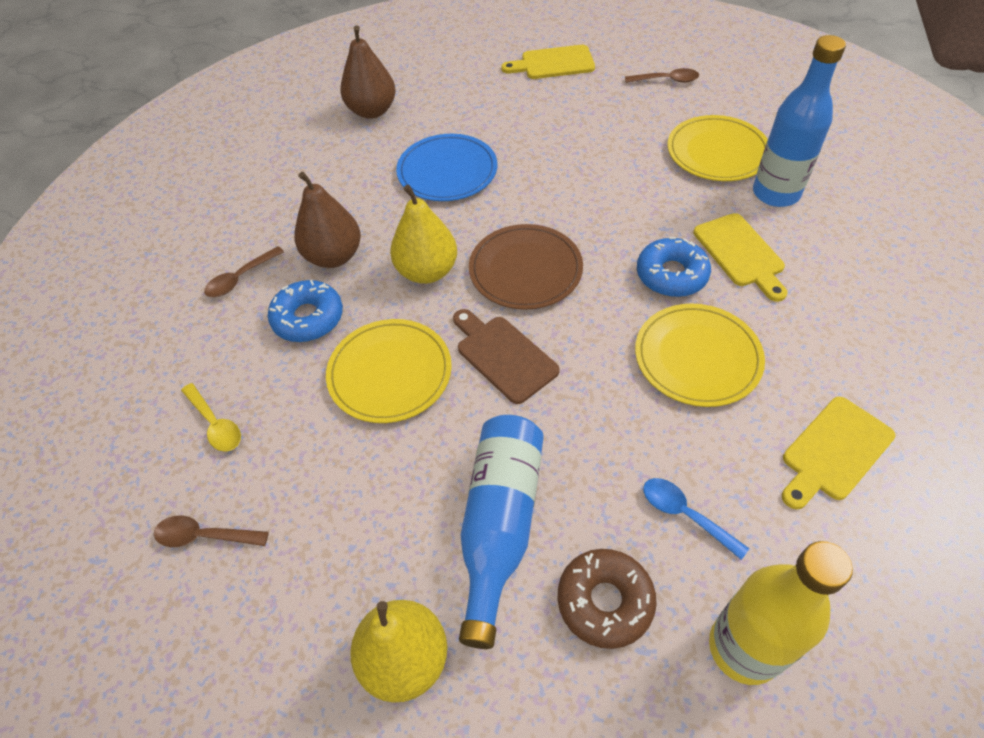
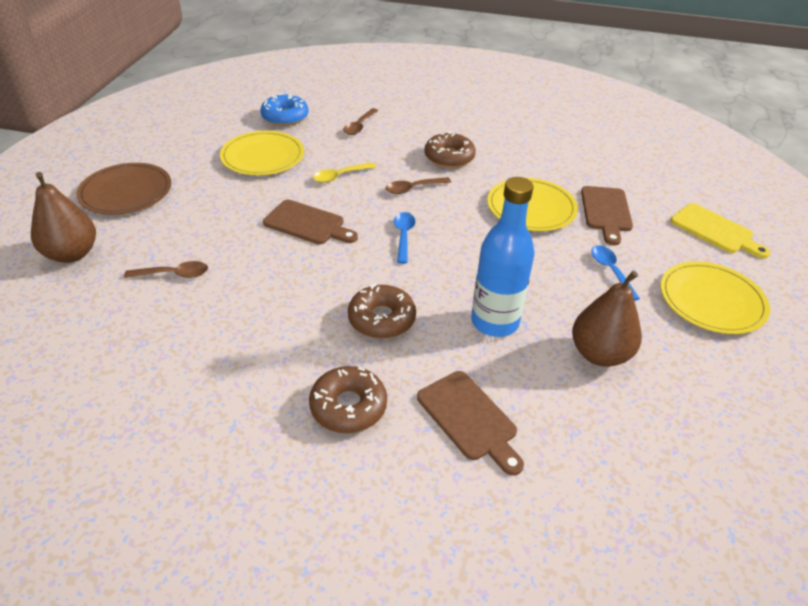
blue bottle: 2 -> 1
blue donut: 2 -> 1
blue plate: 1 -> 0
blue spoon: 1 -> 2
brown cutting board: 1 -> 3
brown donut: 1 -> 3
yellow bottle: 1 -> 0
yellow cutting board: 3 -> 1
yellow pear: 2 -> 0

